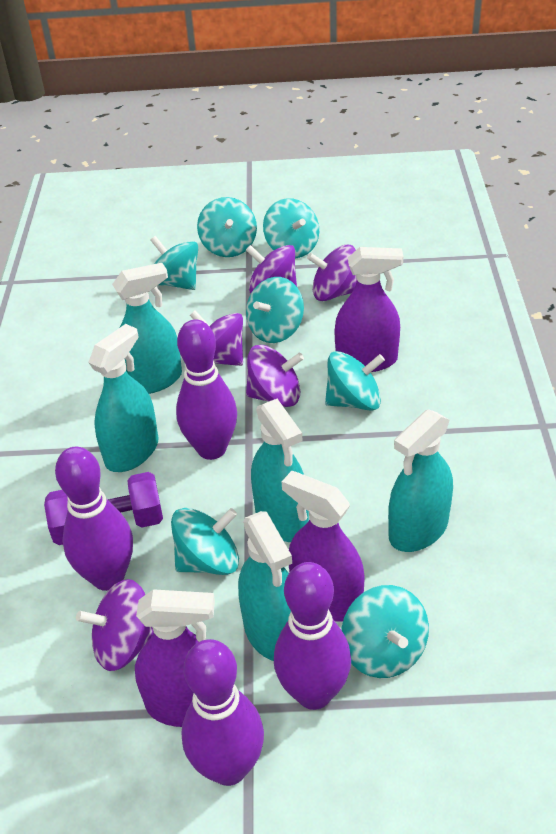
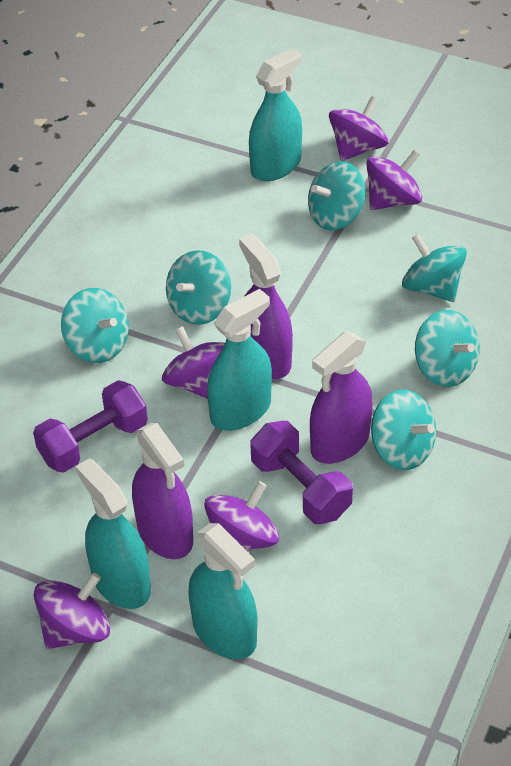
purple bowling pin: 4 -> 0
purple dumbbell: 1 -> 2
turquoise spinning top: 7 -> 6
turquoise spray bottle: 5 -> 4

